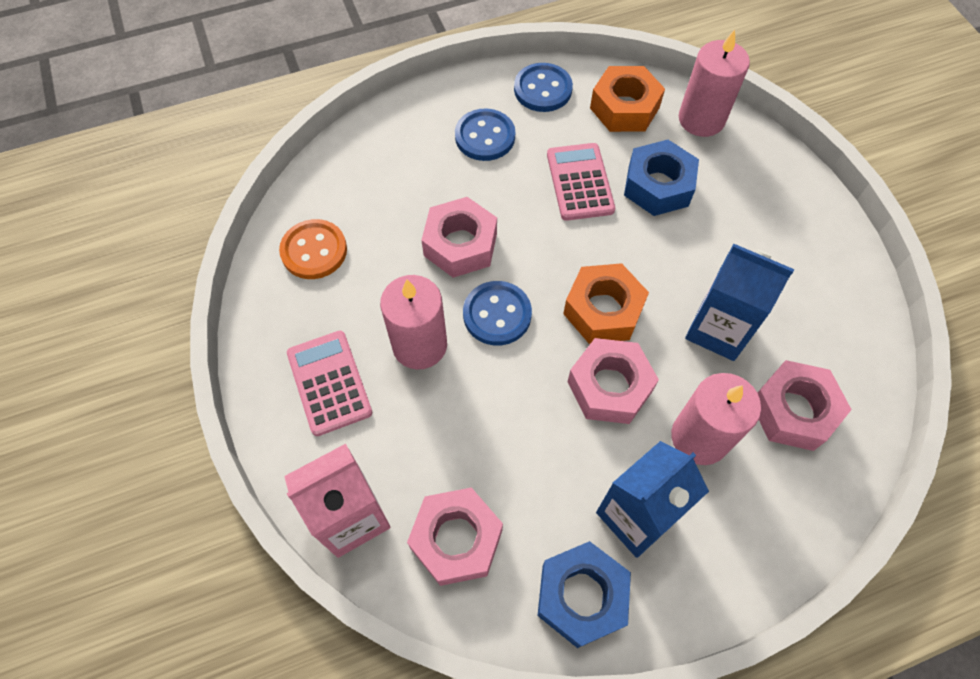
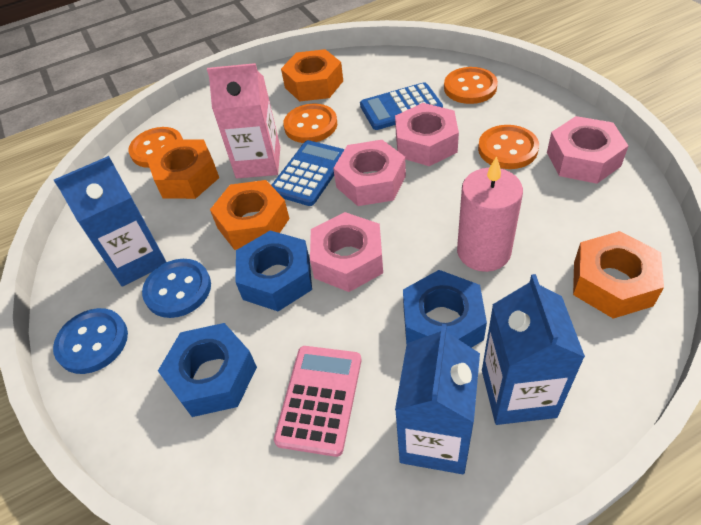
blue button: 3 -> 2
blue calculator: 0 -> 2
blue carton: 2 -> 3
blue nut: 2 -> 3
orange button: 1 -> 4
orange nut: 2 -> 4
pink calculator: 2 -> 1
pink candle: 3 -> 1

